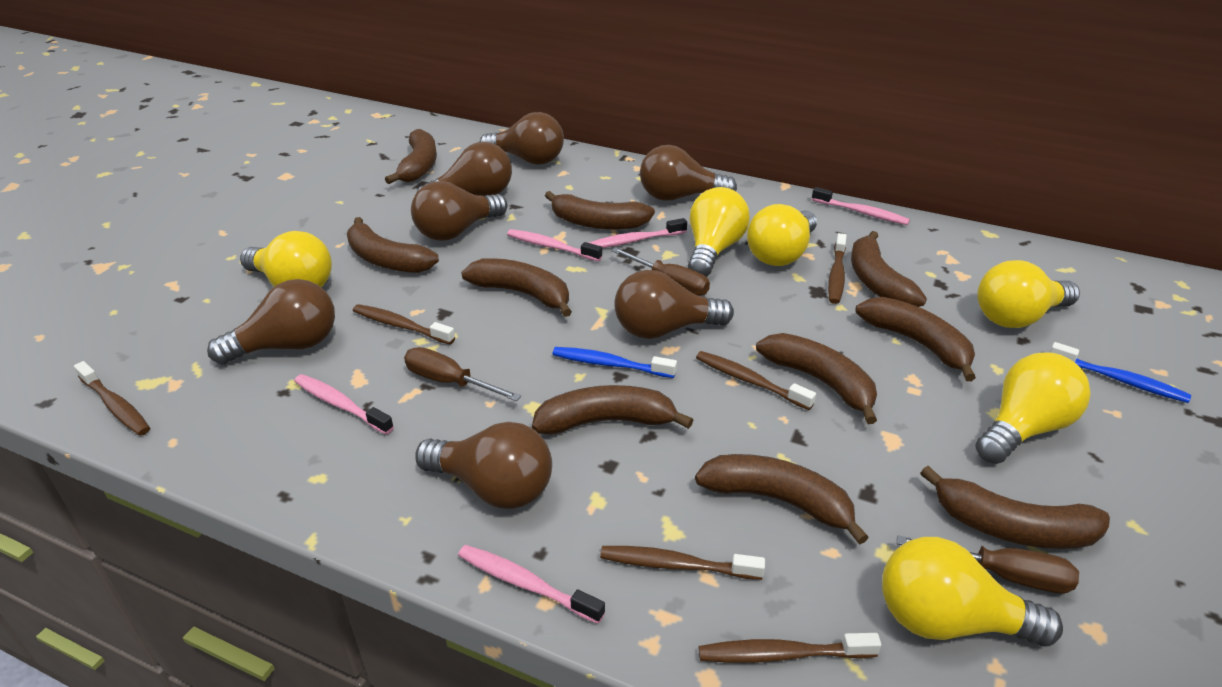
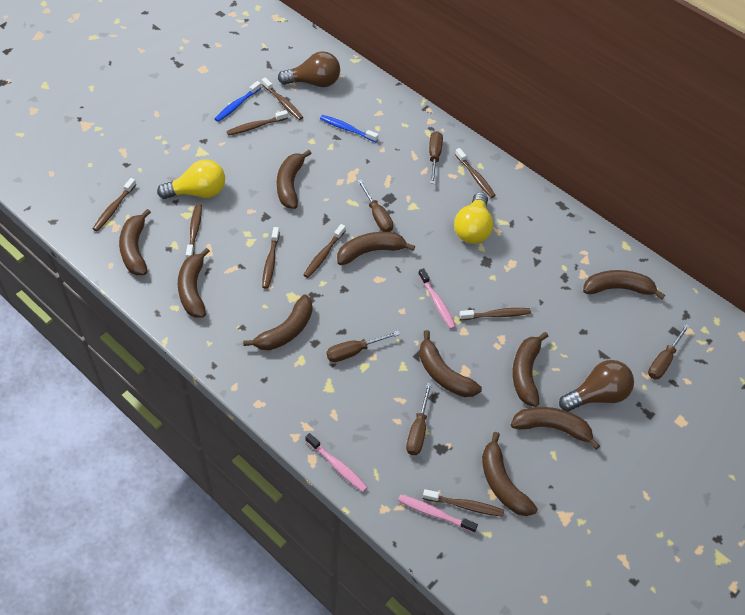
brown light bulb: 7 -> 2
brown screwdriver: 3 -> 5
brown toothbrush: 6 -> 9
pink toothbrush: 5 -> 3
yellow light bulb: 6 -> 2

